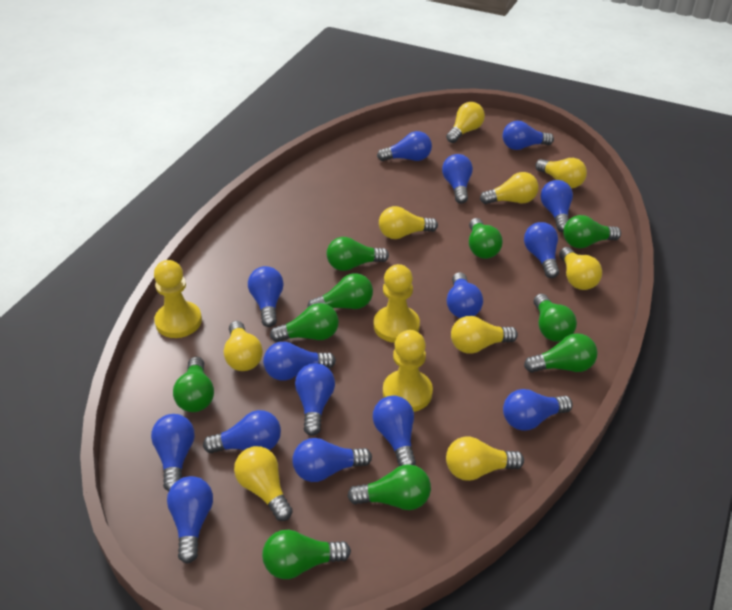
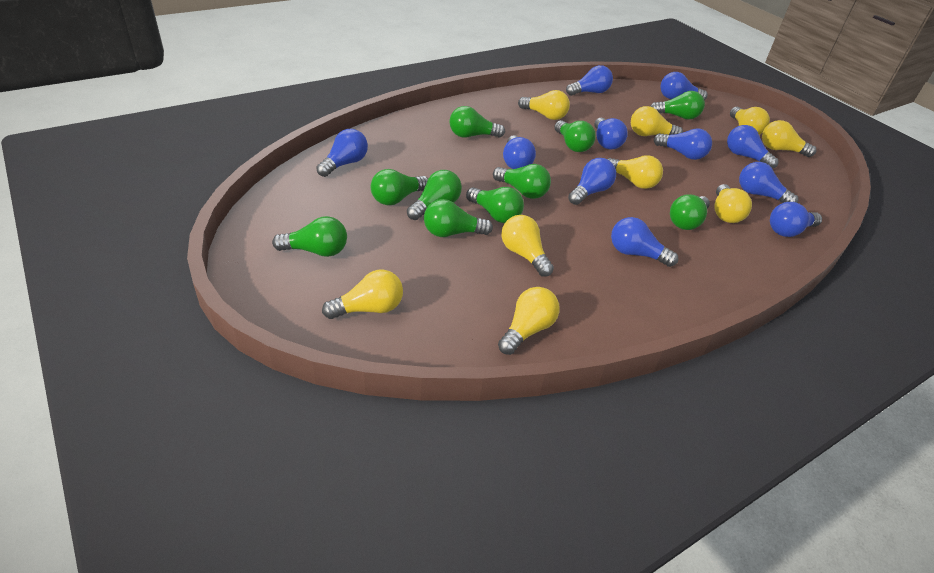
blue light bulb: 15 -> 11
yellow pawn: 3 -> 0

